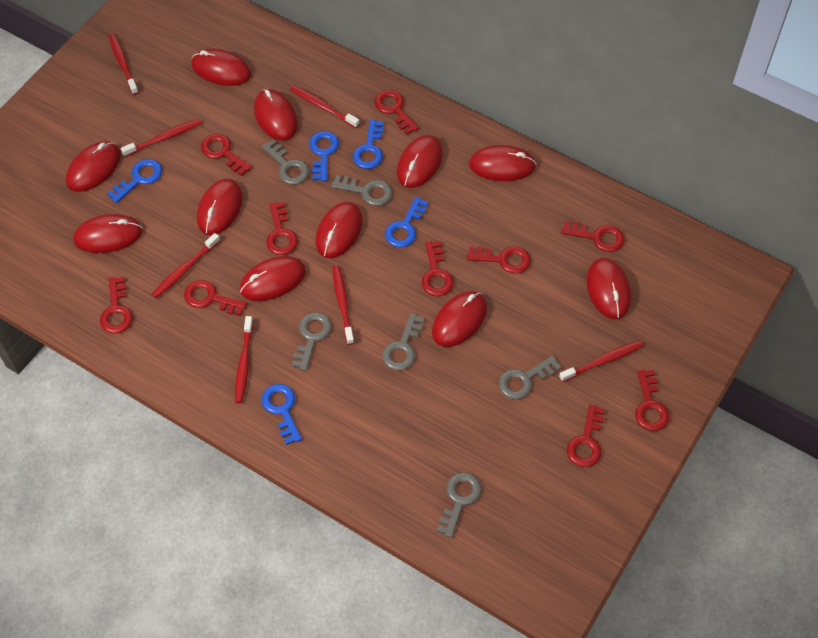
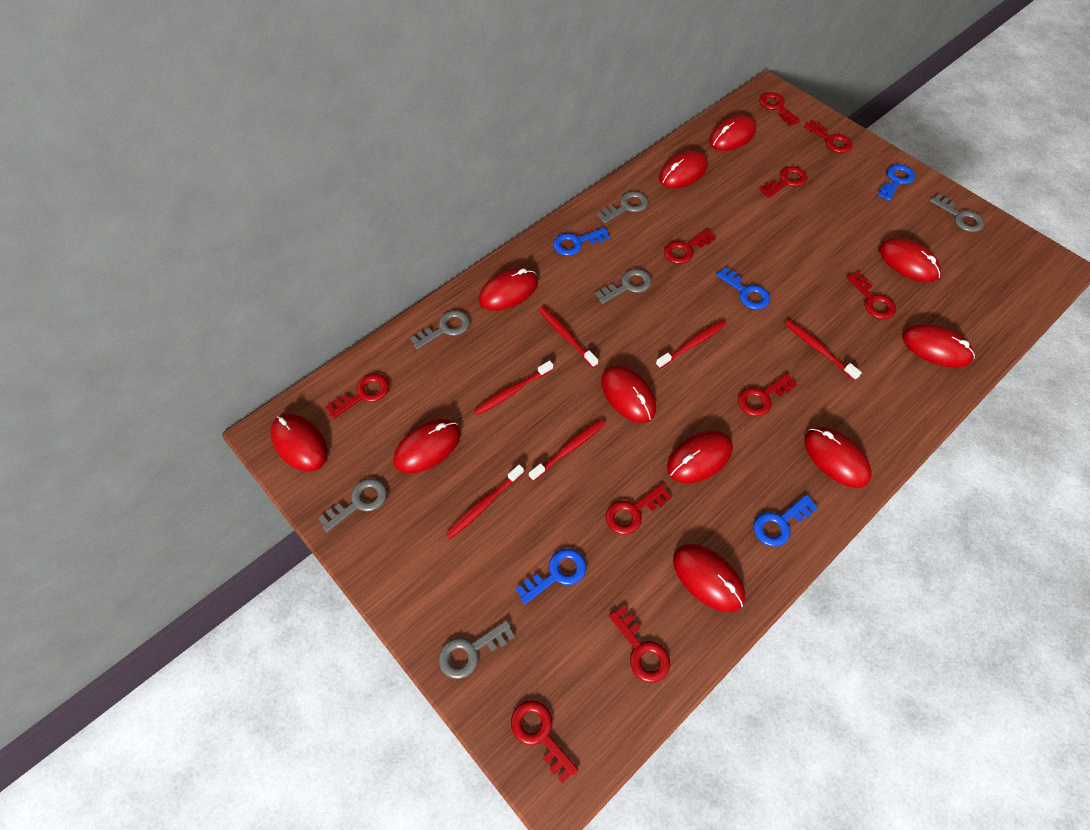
red toothbrush: 7 -> 6

